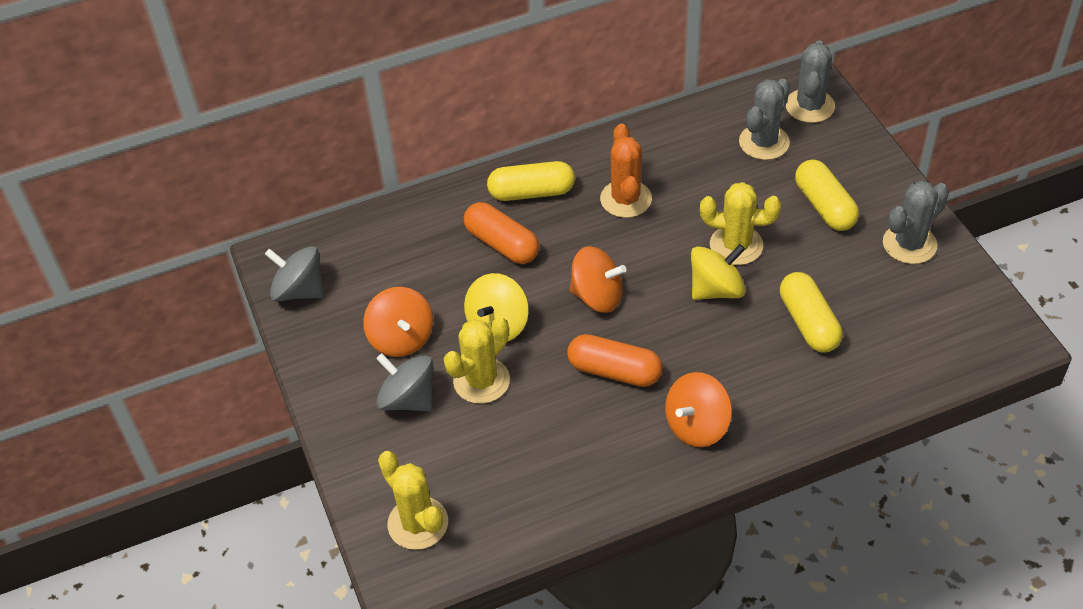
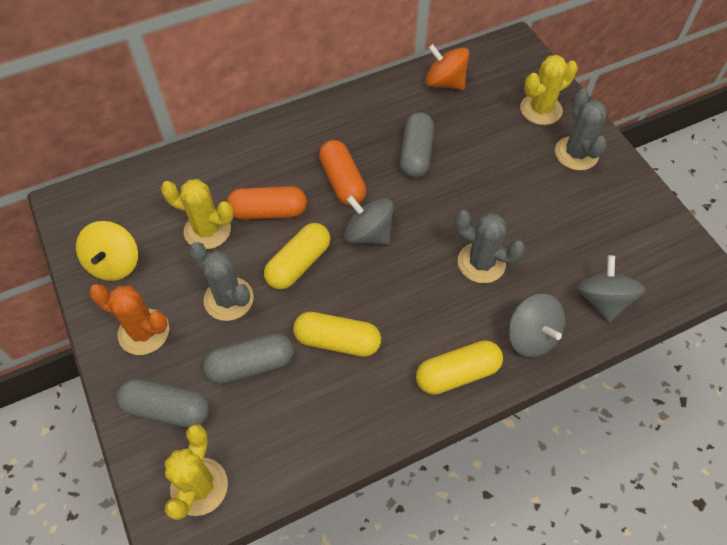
grey capsule: 0 -> 3
grey spinning top: 2 -> 3
orange spinning top: 3 -> 1
yellow spinning top: 2 -> 1

